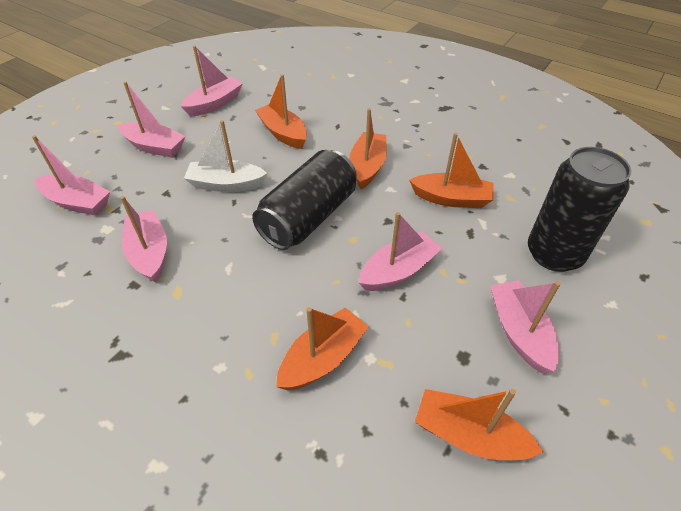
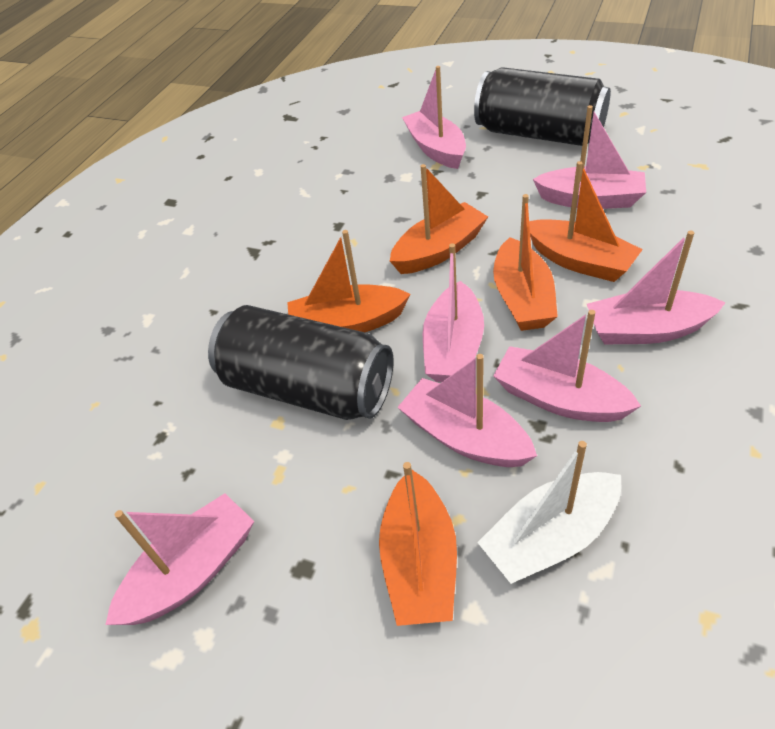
pink boat: 6 -> 7

